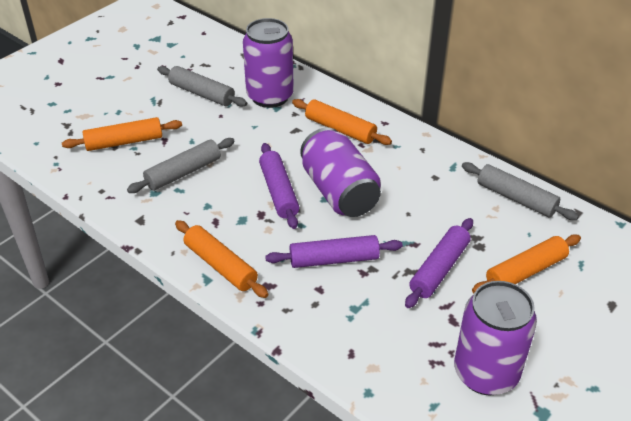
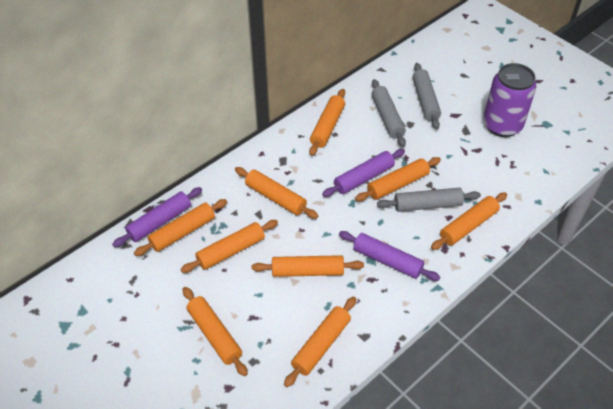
orange rolling pin: 4 -> 9
purple can: 3 -> 1

